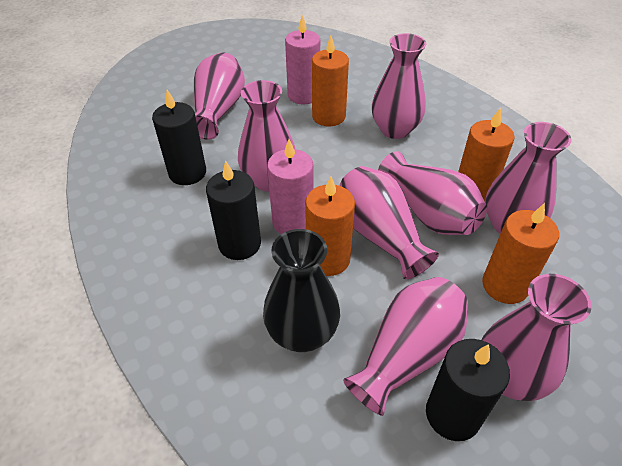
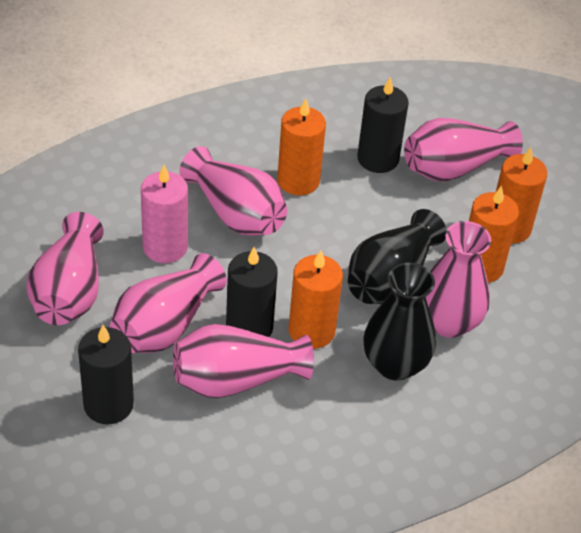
black vase: 1 -> 2
pink candle: 2 -> 1
pink vase: 8 -> 6

